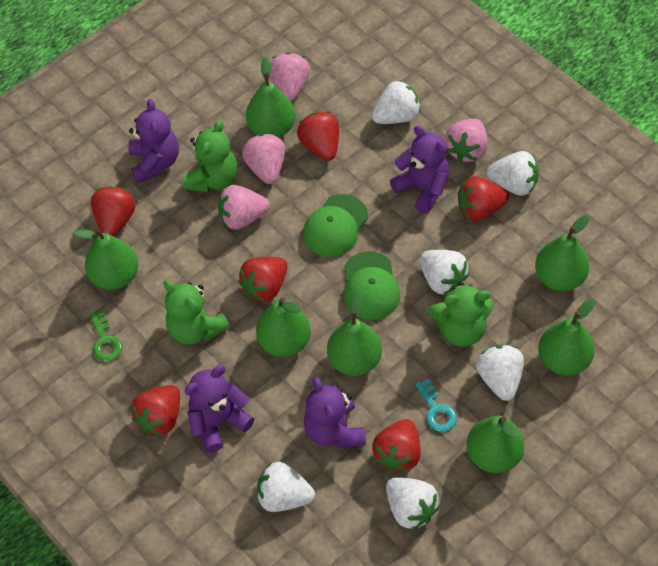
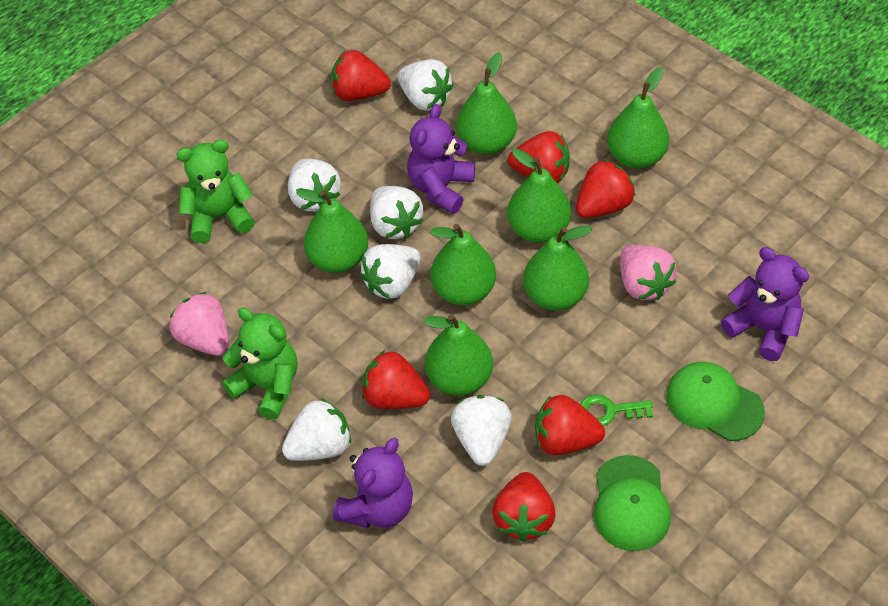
green teddy bear: 3 -> 2
pink strawberry: 4 -> 2
purple teddy bear: 4 -> 3
turquoise key: 1 -> 0

